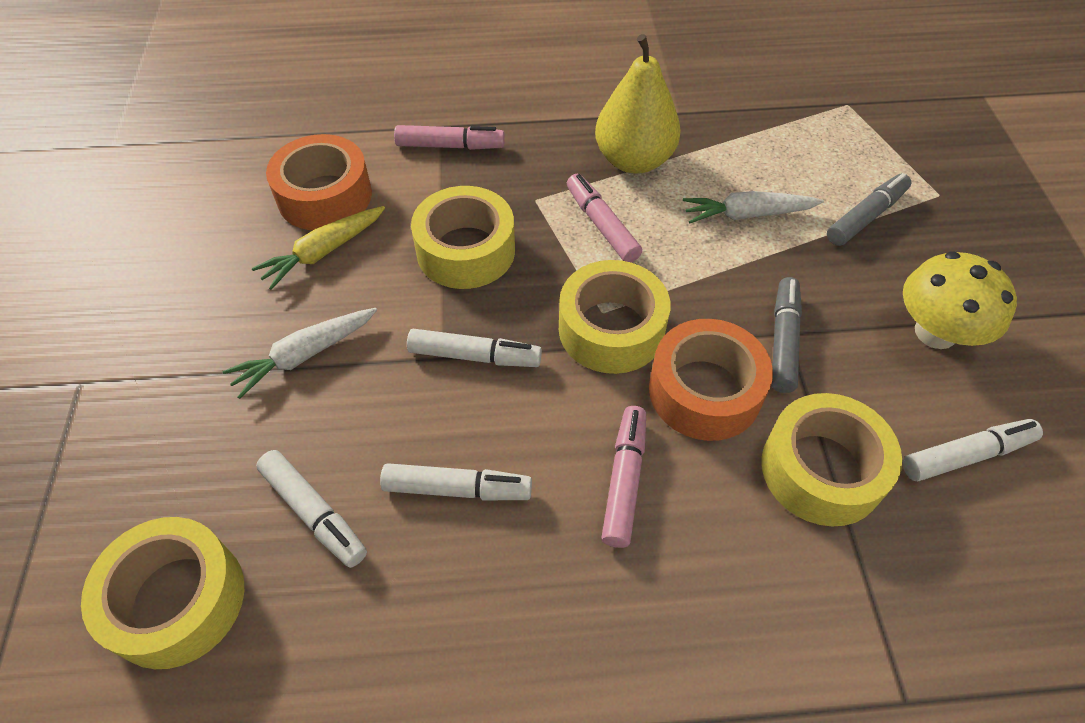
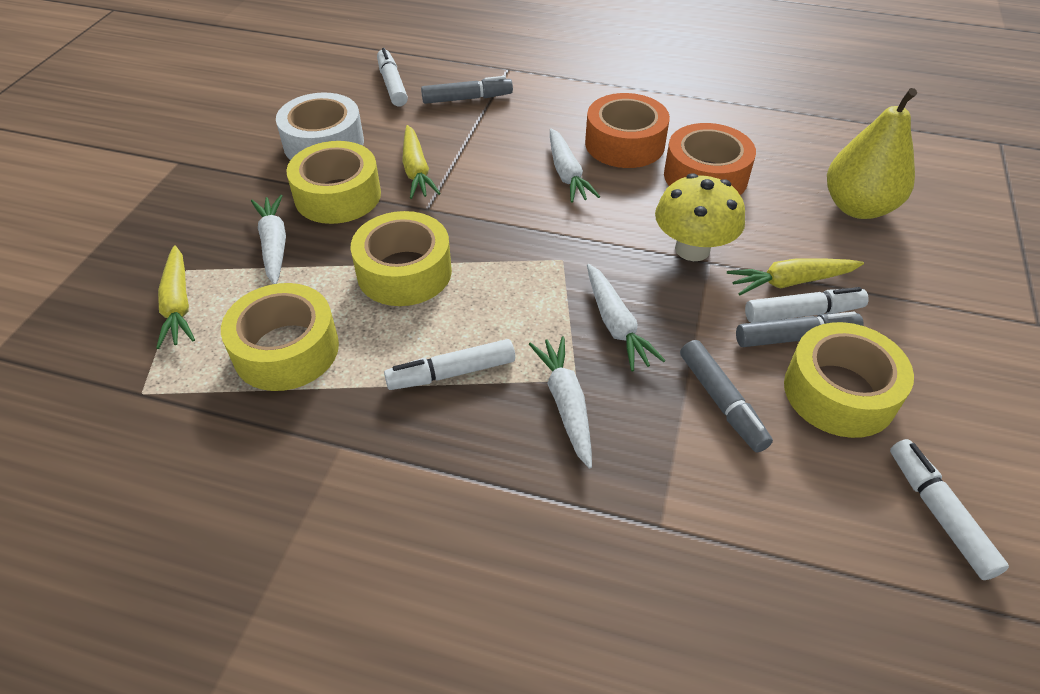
grey marker: 2 -> 3
pink marker: 3 -> 0
white carrot: 2 -> 4
white tape: 0 -> 1
yellow carrot: 1 -> 3

